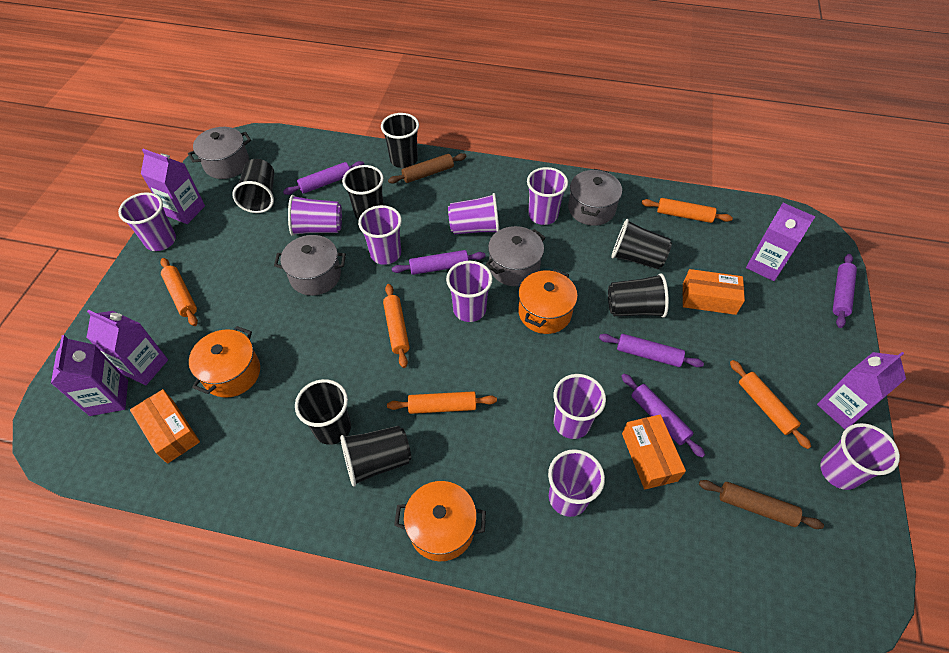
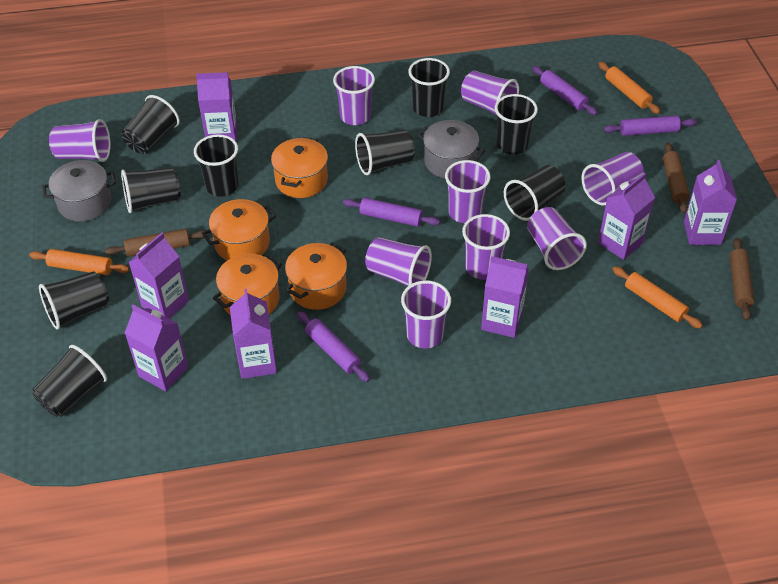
black cup: 7 -> 9
brown rolling pin: 2 -> 3
grey pot: 4 -> 2
orange box: 3 -> 0
orange pot: 3 -> 4
orange rolling pin: 5 -> 3
purple carton: 5 -> 7
purple rolling pin: 5 -> 4

